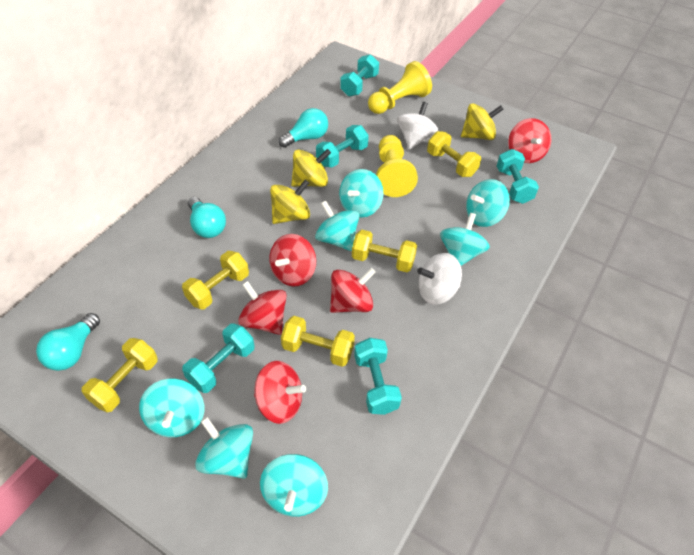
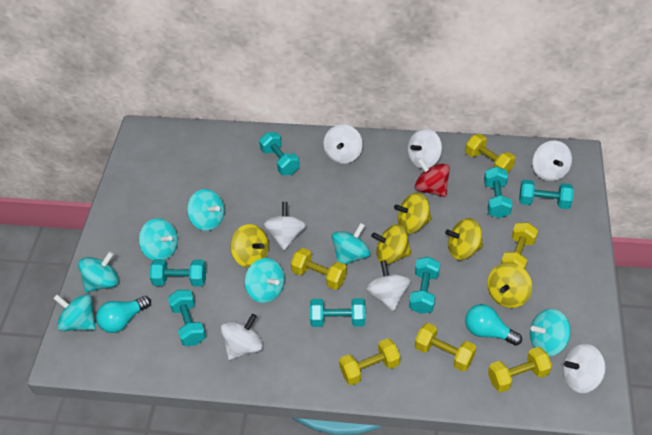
red spinning top: 5 -> 1
turquoise dumbbell: 5 -> 7
turquoise light bulb: 3 -> 2
white spinning top: 2 -> 7
yellow dumbbell: 5 -> 6
yellow pawn: 2 -> 0
yellow spinning top: 3 -> 5

